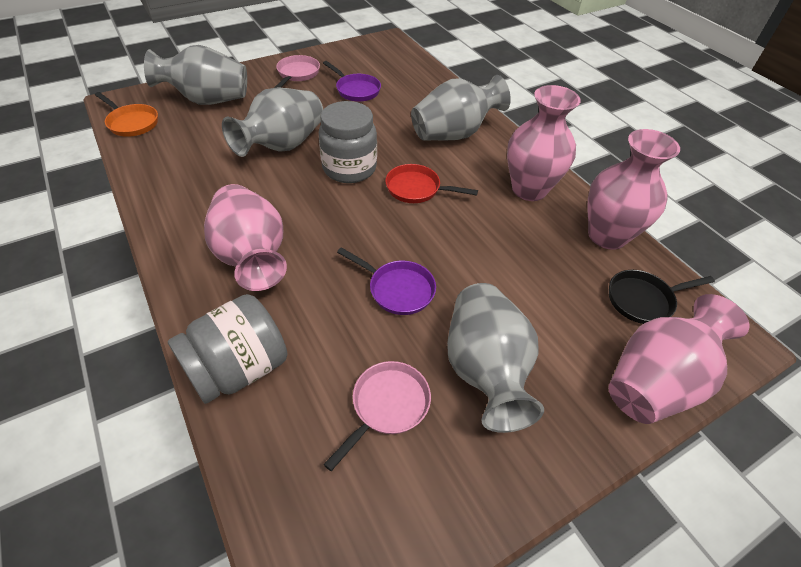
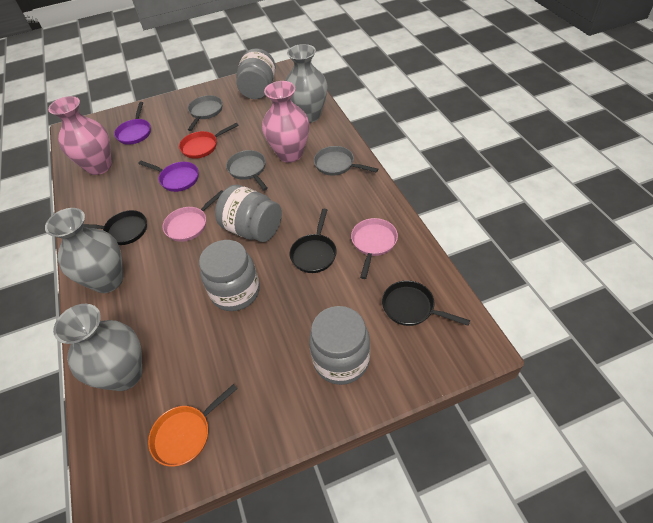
black pan: 1 -> 3
grey jar: 2 -> 4
grey pan: 0 -> 3
grey vase: 4 -> 3
pink vase: 4 -> 2

